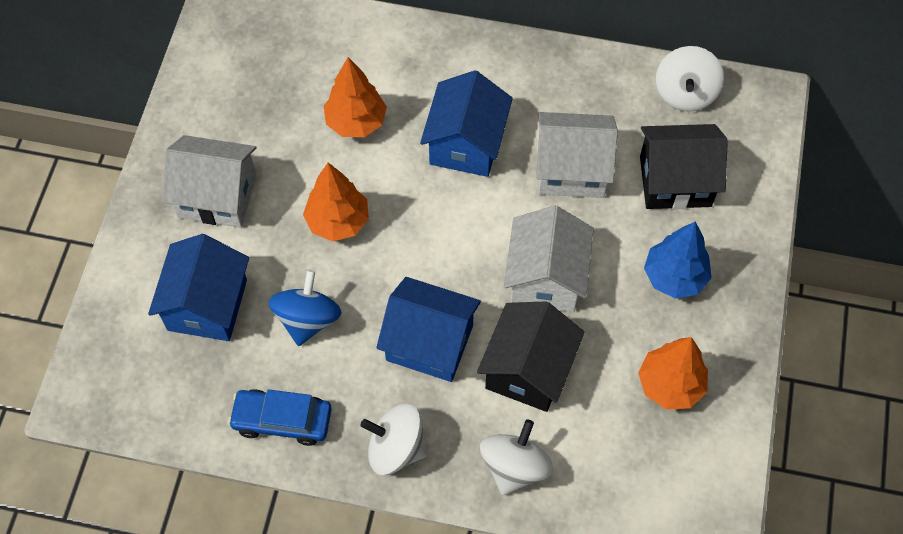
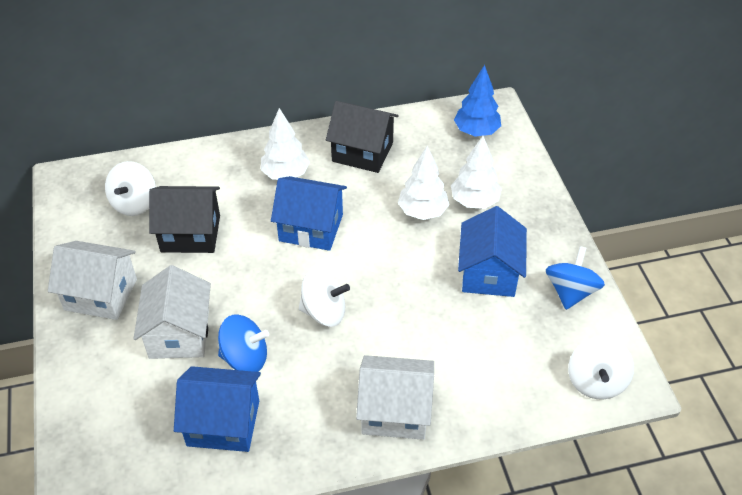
blue car: 1 -> 0
blue spinning top: 1 -> 2
orange tree: 3 -> 0
white tree: 0 -> 3

